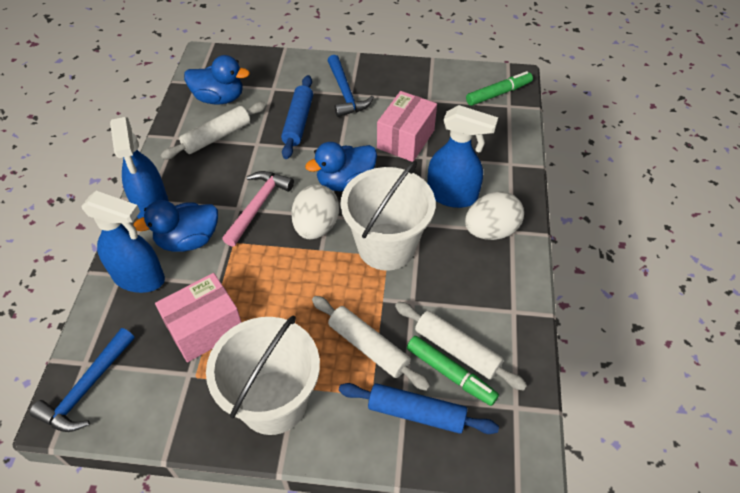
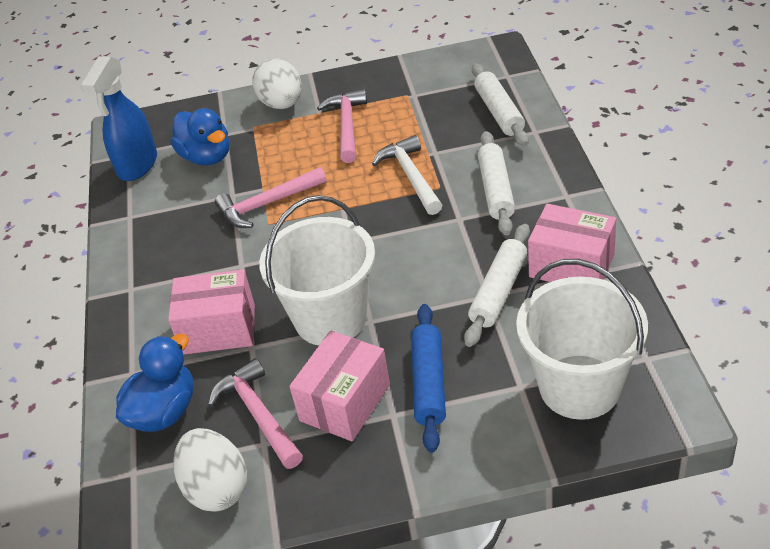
blue duck: 3 -> 2
blue hammer: 2 -> 0
blue rolling pin: 2 -> 1
blue spray bottle: 3 -> 1
green marker: 2 -> 0
pink box: 2 -> 3
pink hammer: 1 -> 3
white hammer: 0 -> 1

